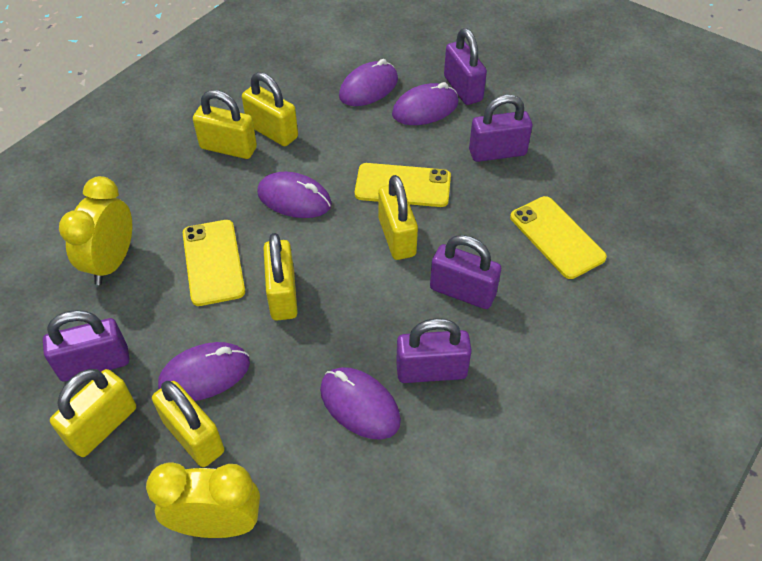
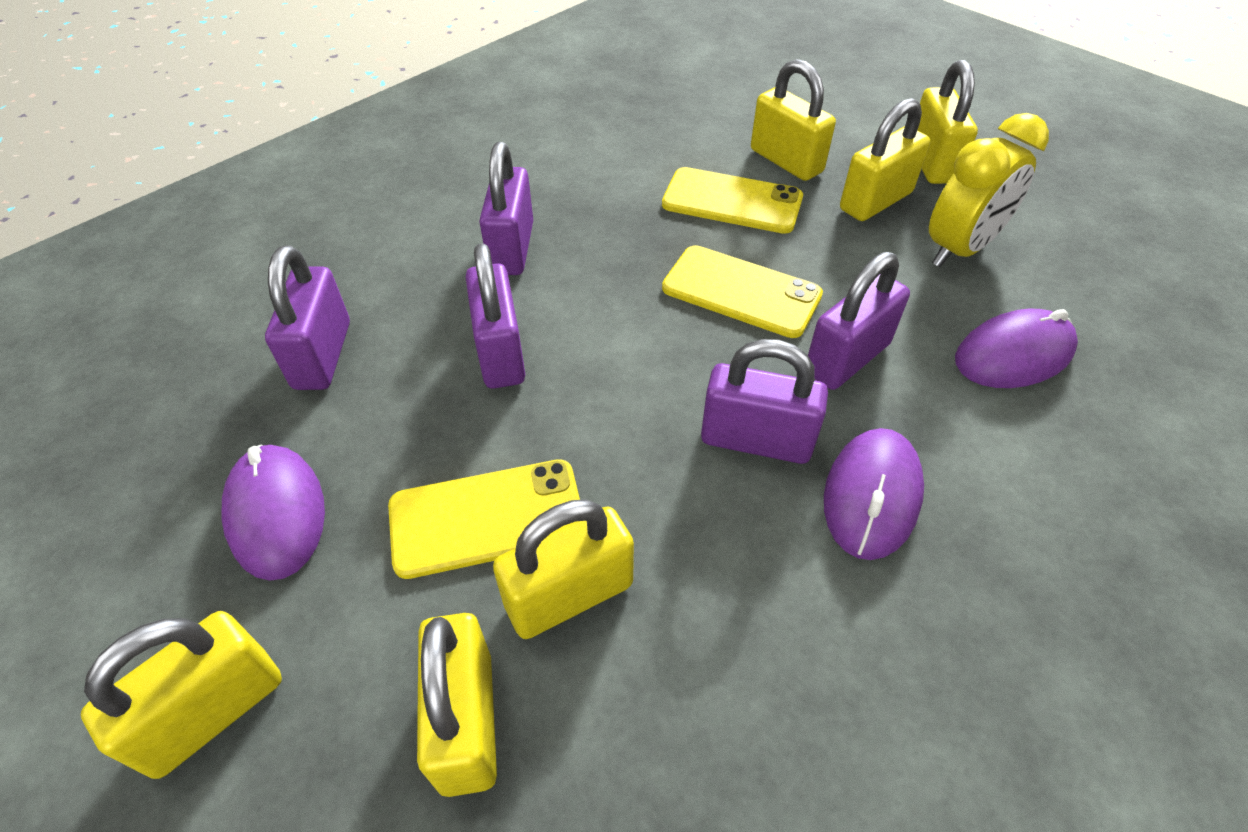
purple mouse: 5 -> 3
yellow clock: 2 -> 1

